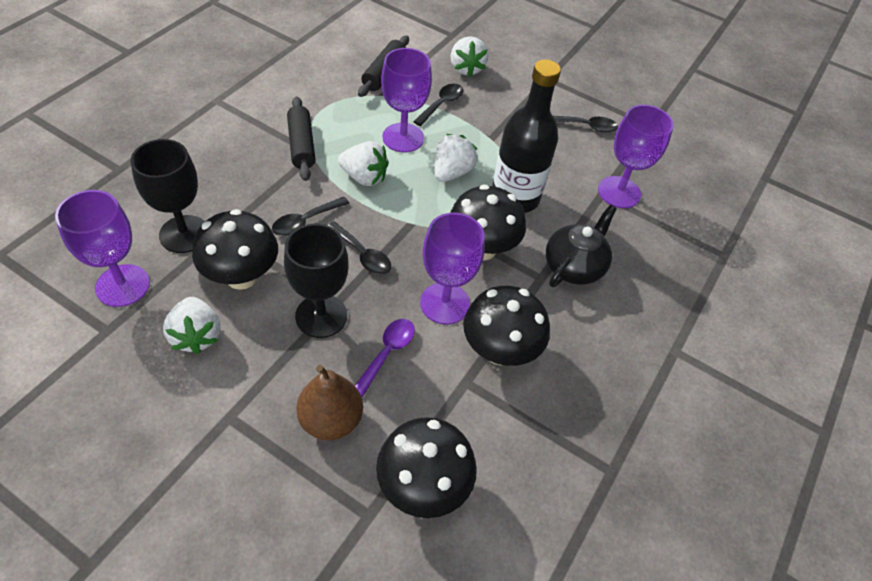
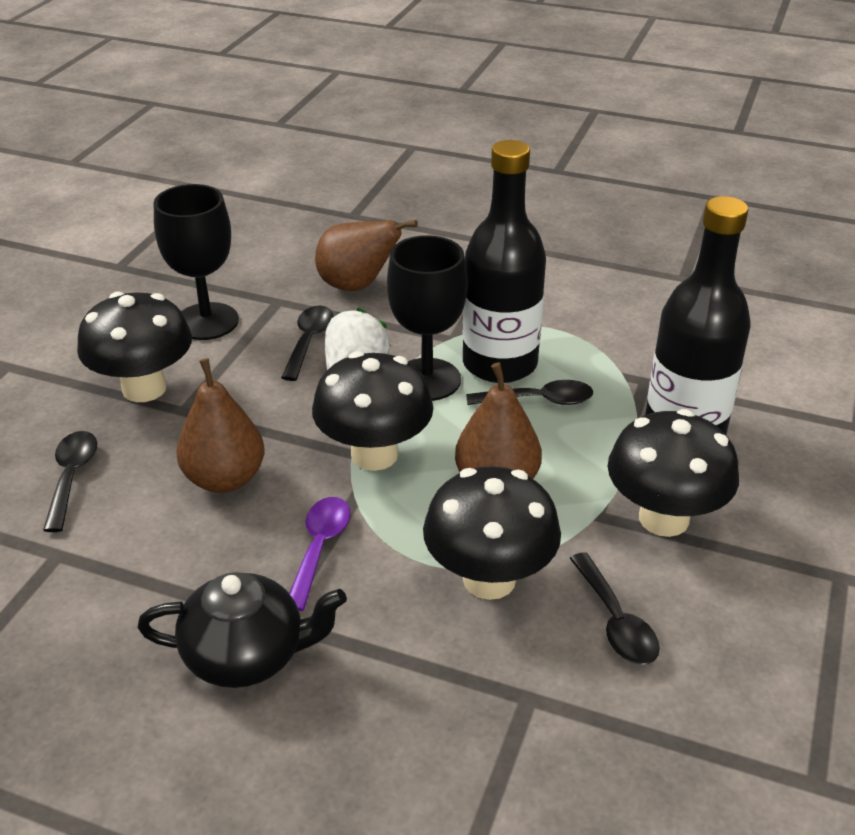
black bottle: 1 -> 2
black rolling pin: 2 -> 0
brown pear: 1 -> 3
purple goblet: 4 -> 0
white strawberry: 4 -> 1

